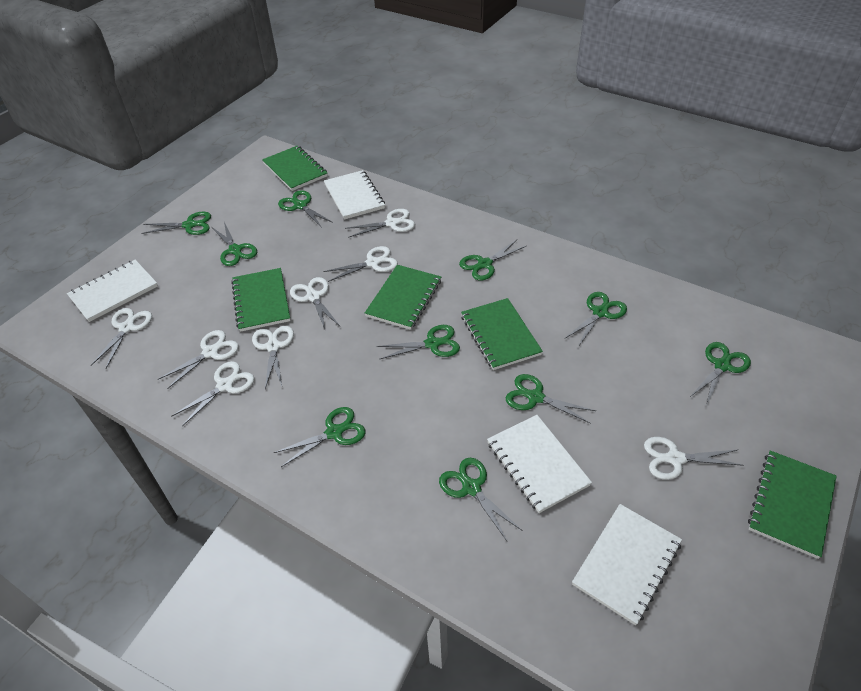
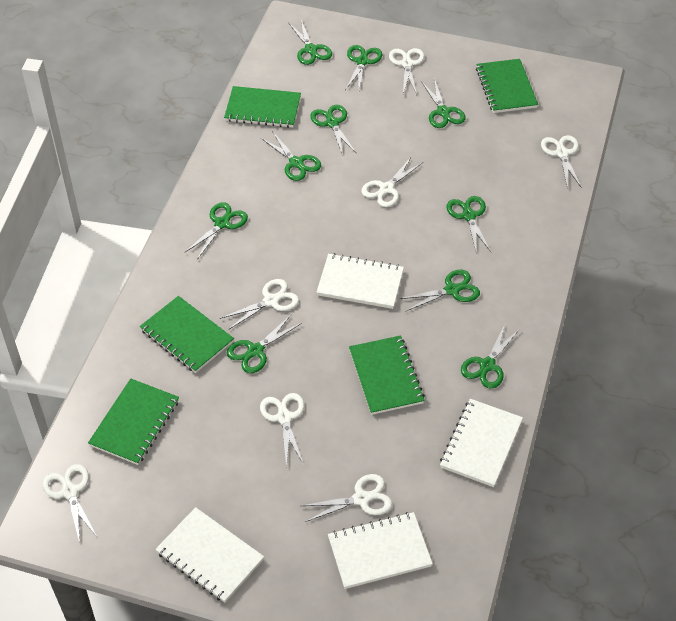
white scissors: 8 -> 7

